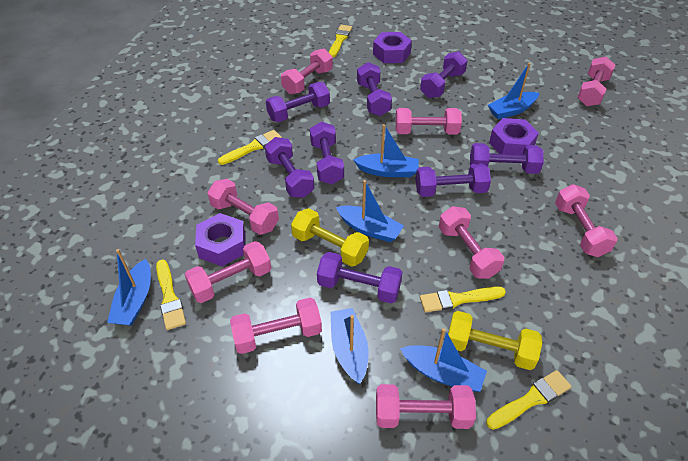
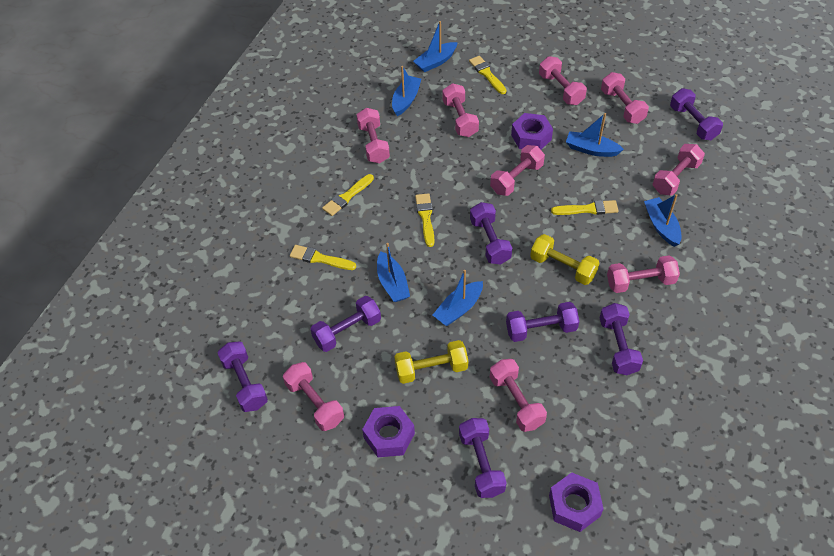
purple dumbbell: 8 -> 7

